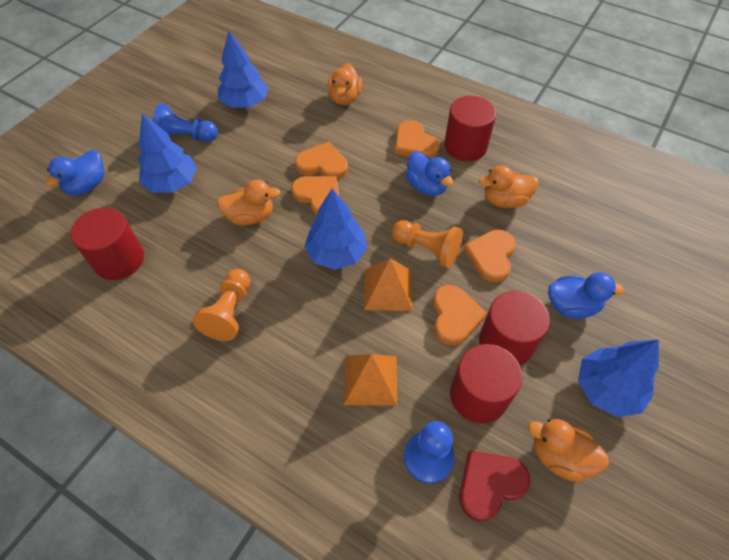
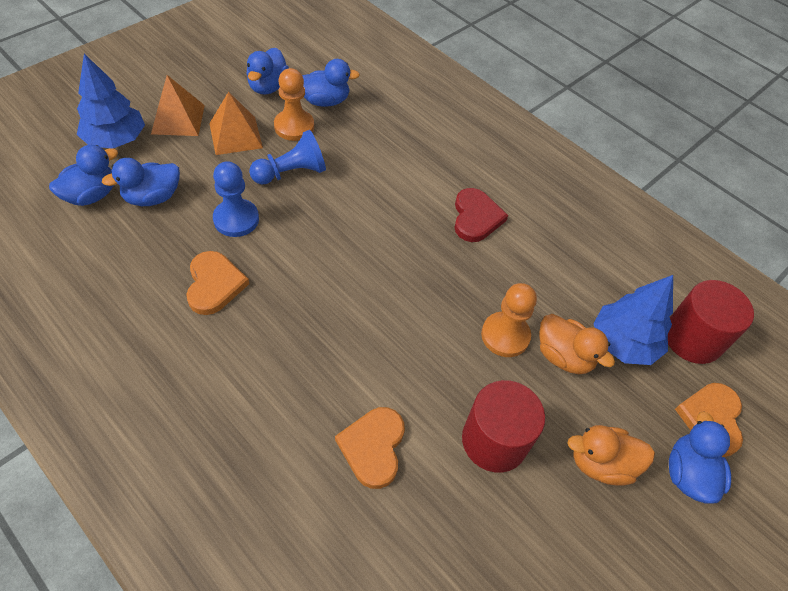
blue duck: 3 -> 5
blue tree: 4 -> 2
orange duck: 4 -> 2
orange heart: 5 -> 3
red cylinder: 4 -> 2

